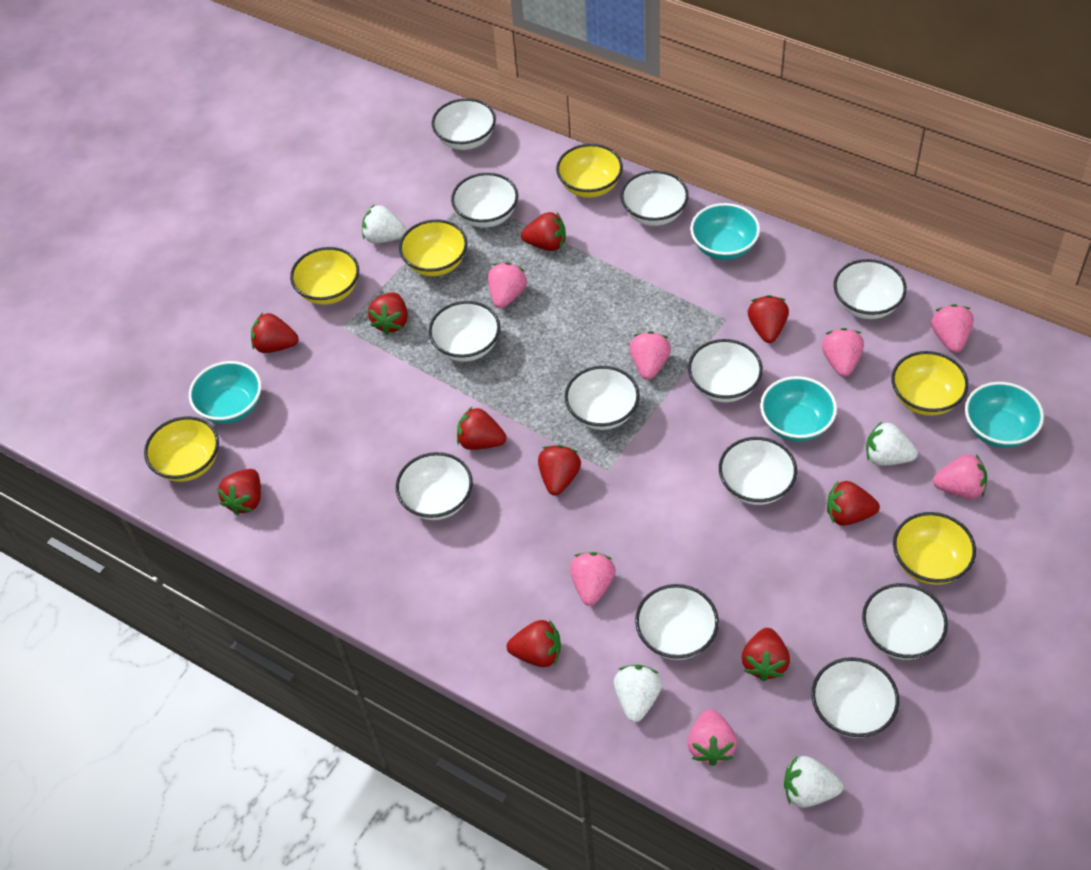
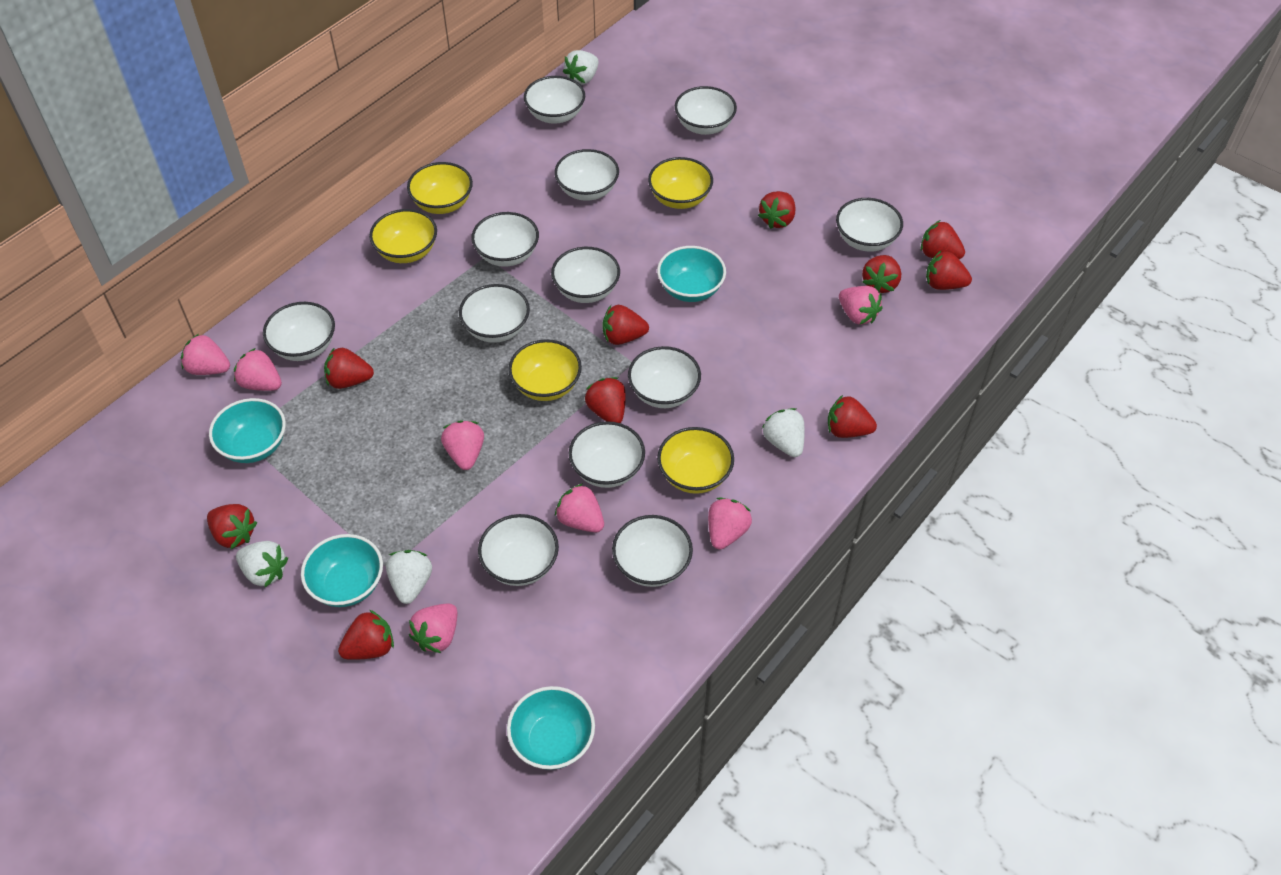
yellow bowl: 6 -> 5

